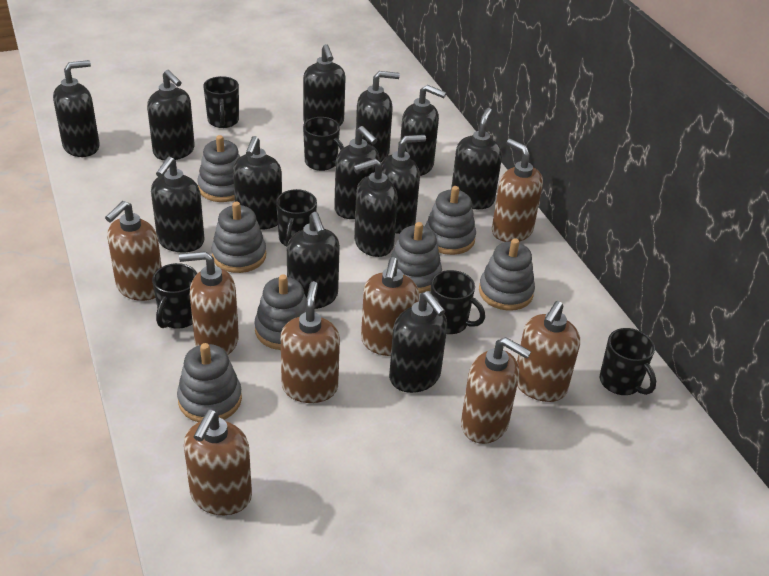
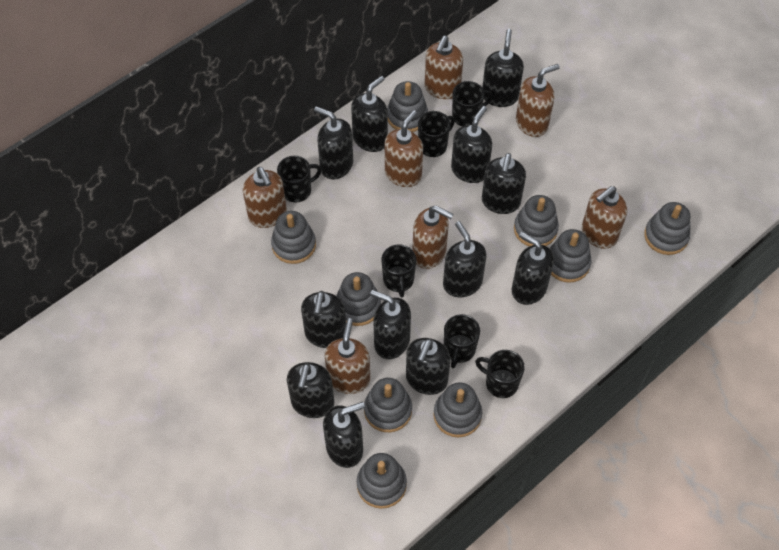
black soap dispenser: 13 -> 12
brown soap dispenser: 8 -> 7
grey stacking toy: 7 -> 9

